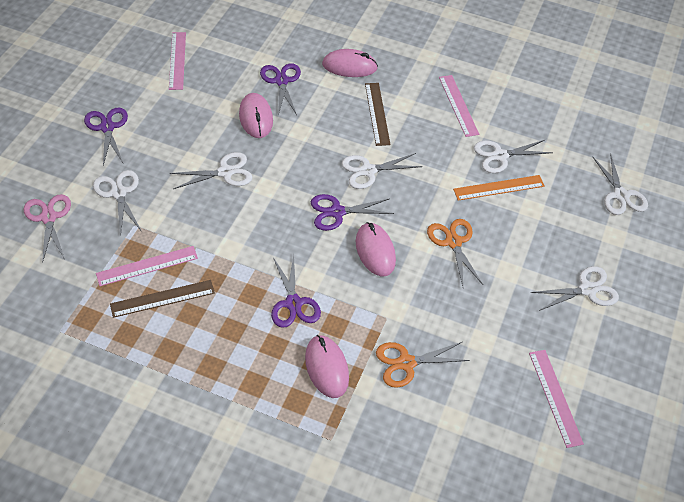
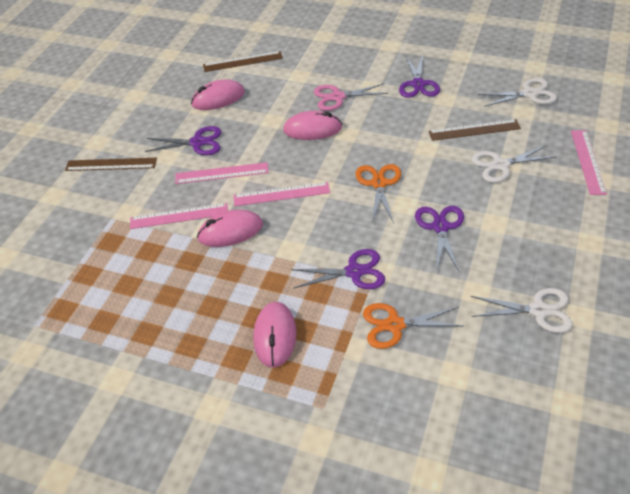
brown ruler: 2 -> 3
orange ruler: 1 -> 0
white scissors: 6 -> 3

